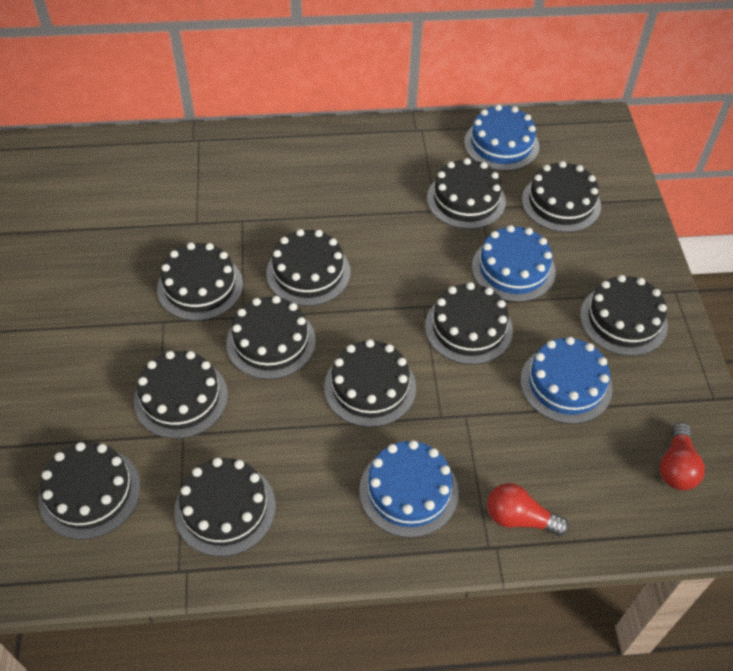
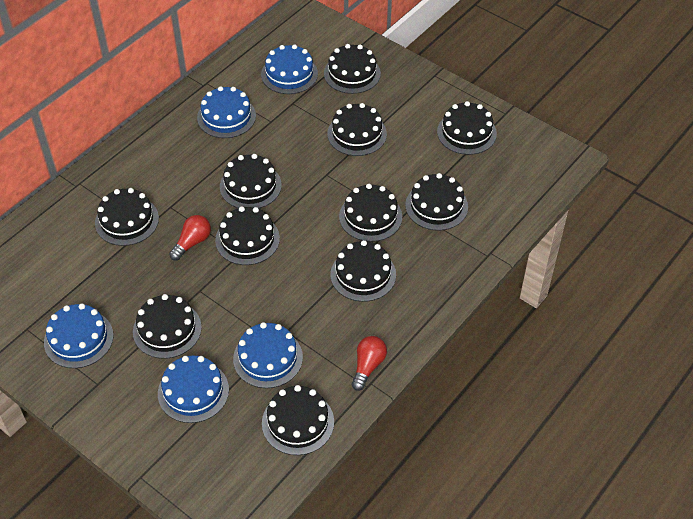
blue cake: 4 -> 5

